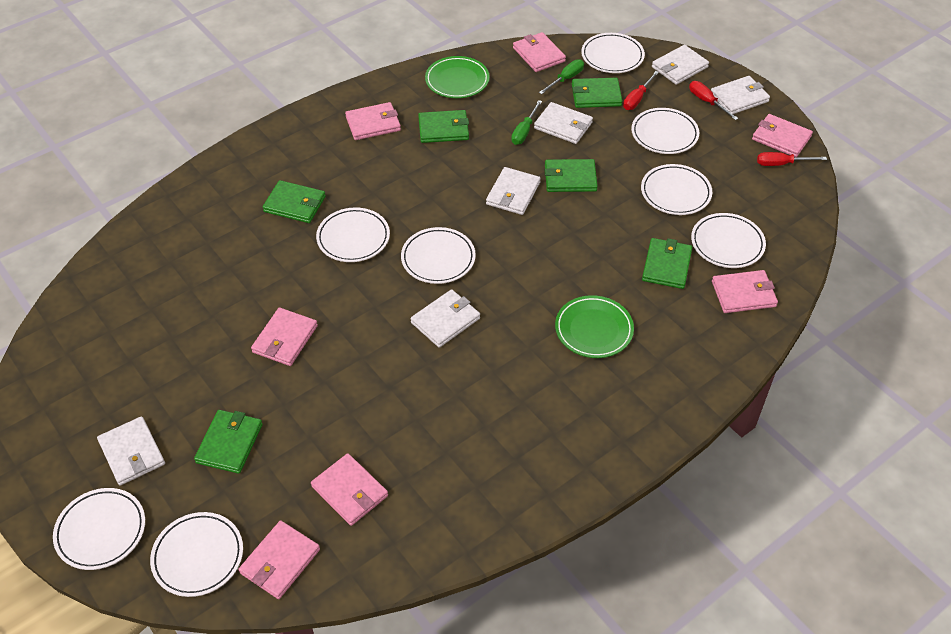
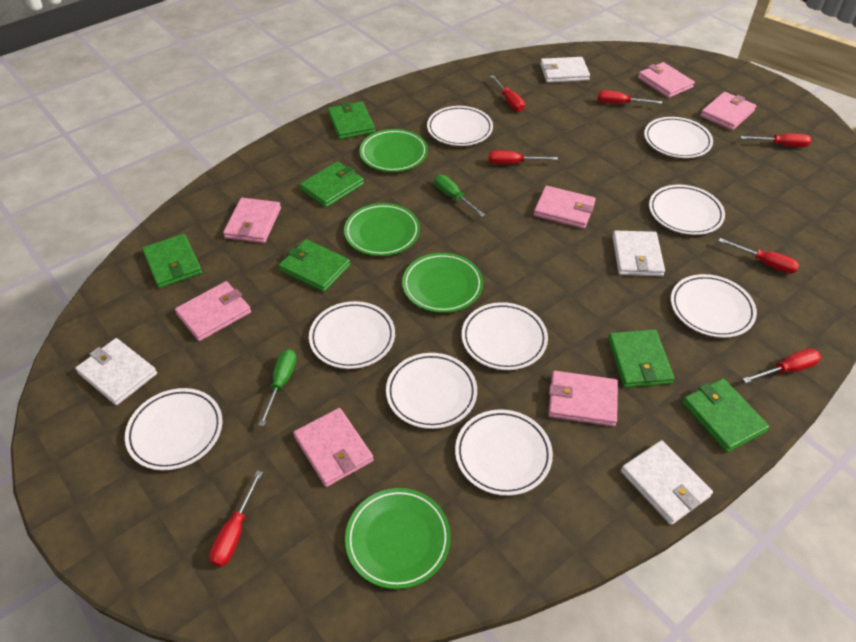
green plate: 2 -> 4
red screwdriver: 3 -> 7
white plate: 8 -> 9
white wallet: 6 -> 4

